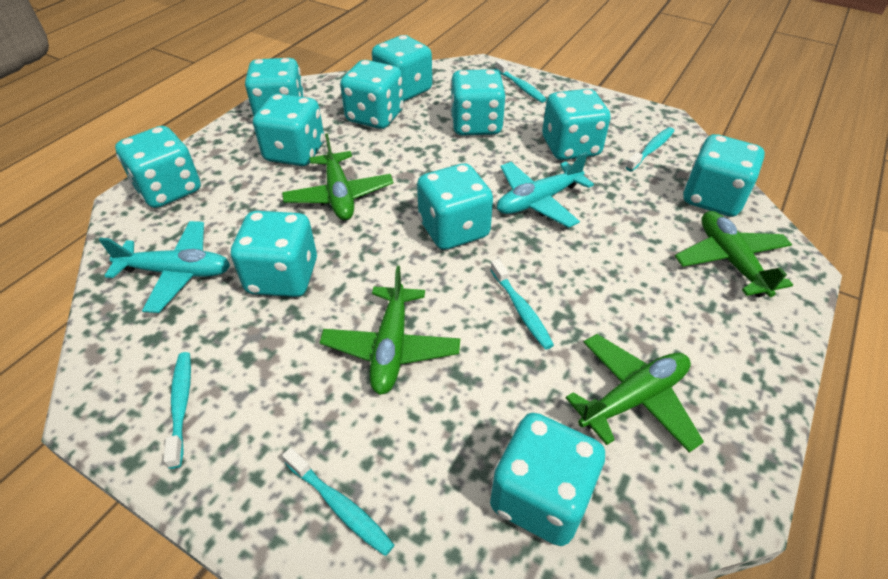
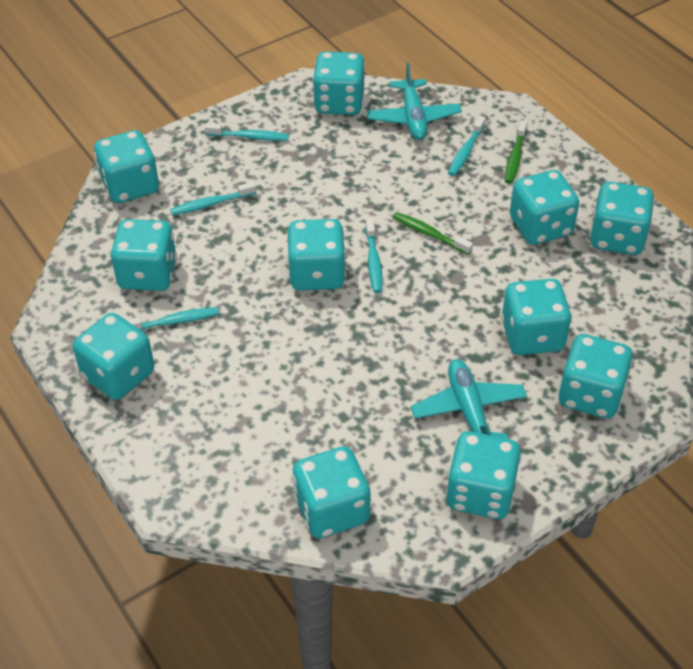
green plane: 4 -> 0
green toothbrush: 0 -> 2

